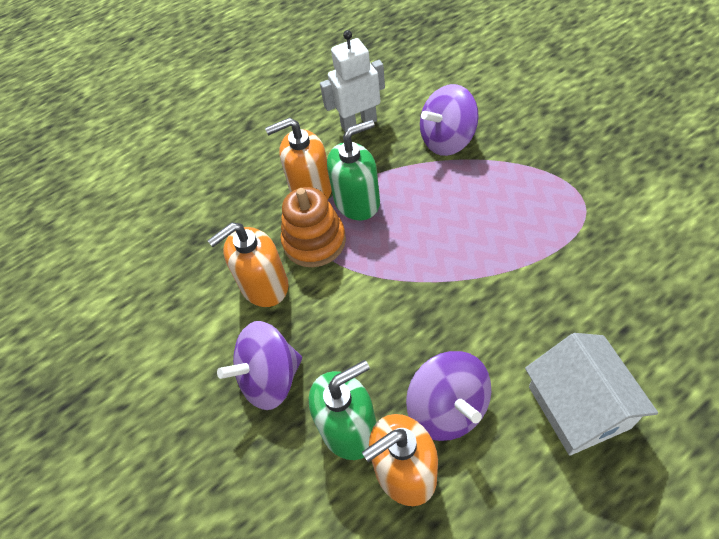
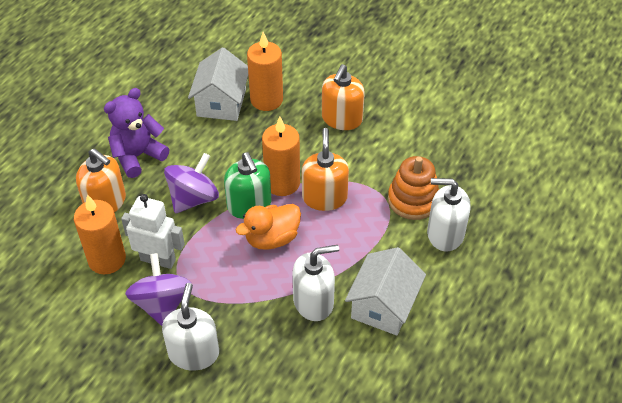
green soap dispenser: 2 -> 1
orange candle: 0 -> 3
orange duck: 0 -> 1
purple spinning top: 3 -> 2
purple teddy bear: 0 -> 1
white house: 1 -> 2
white soap dispenser: 0 -> 3

